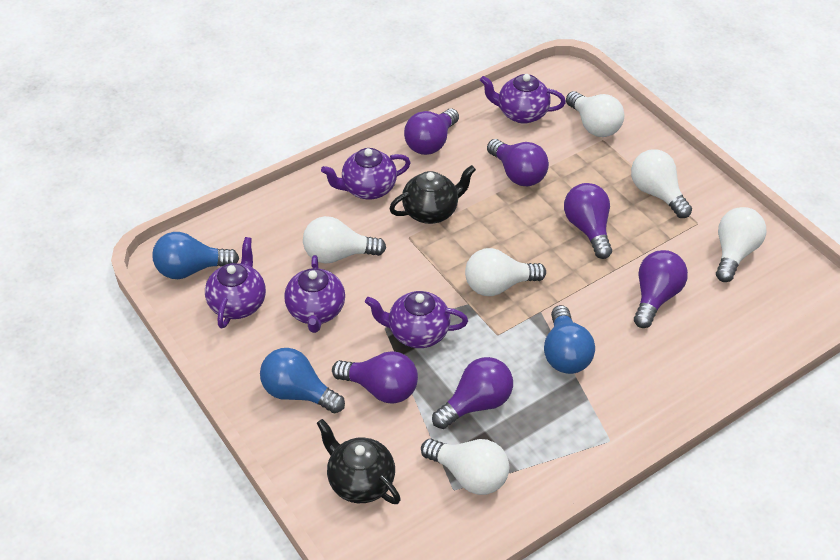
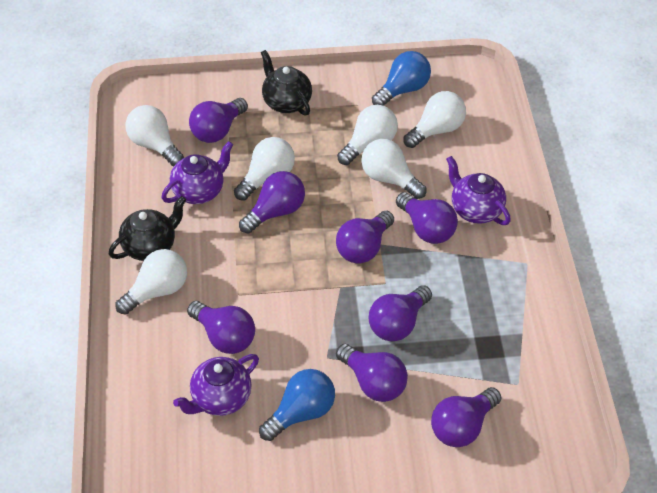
blue light bulb: 3 -> 2
purple light bulb: 6 -> 8
purple teapot: 5 -> 3

